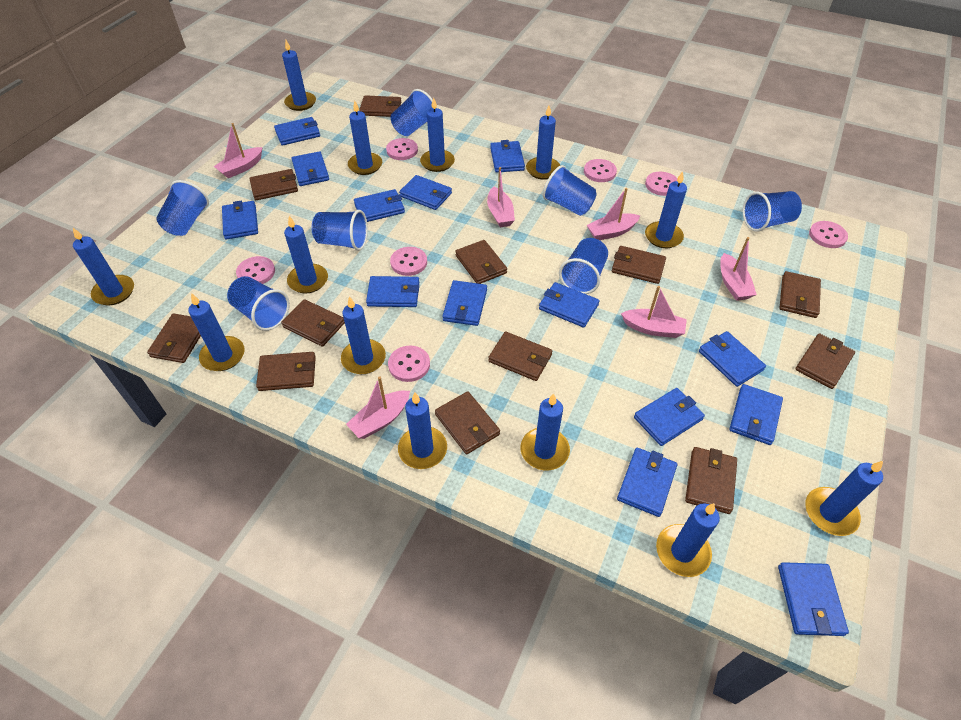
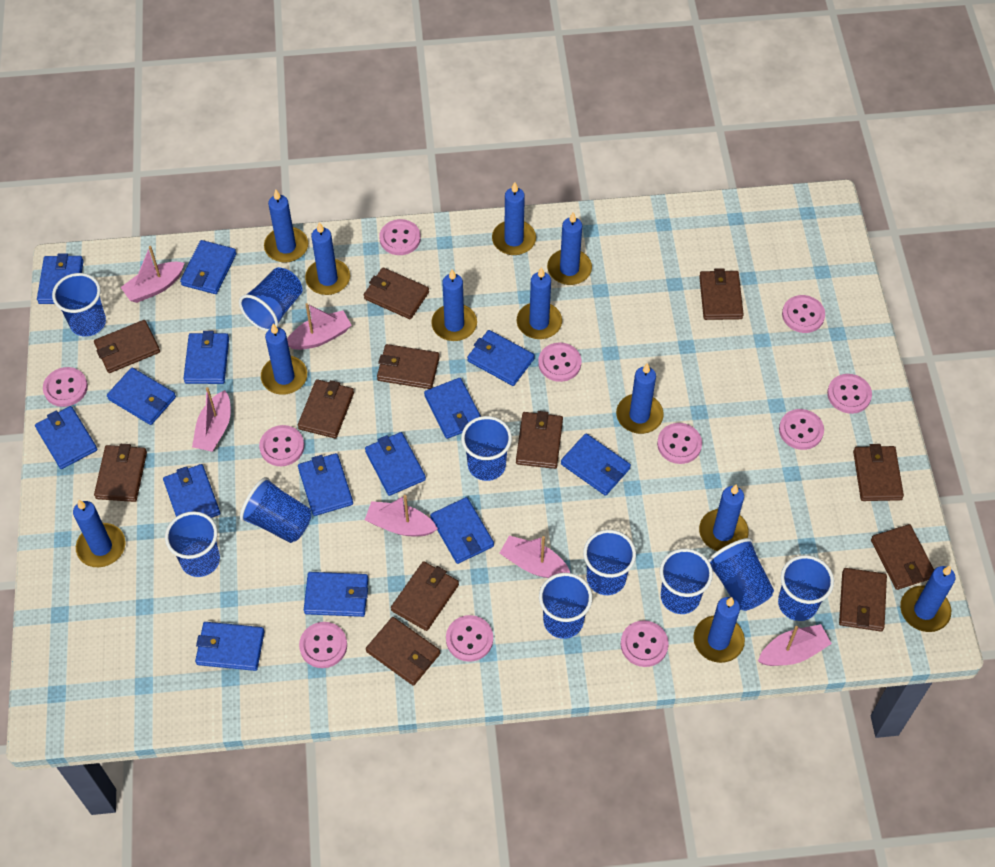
blue candle: 13 -> 12
blue cup: 7 -> 10
pink button: 7 -> 11

